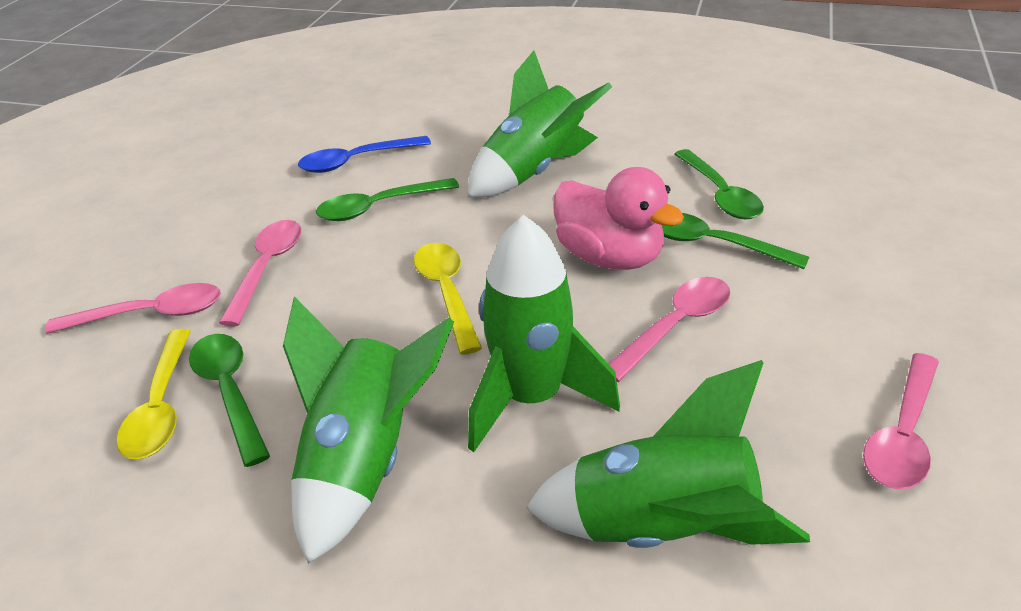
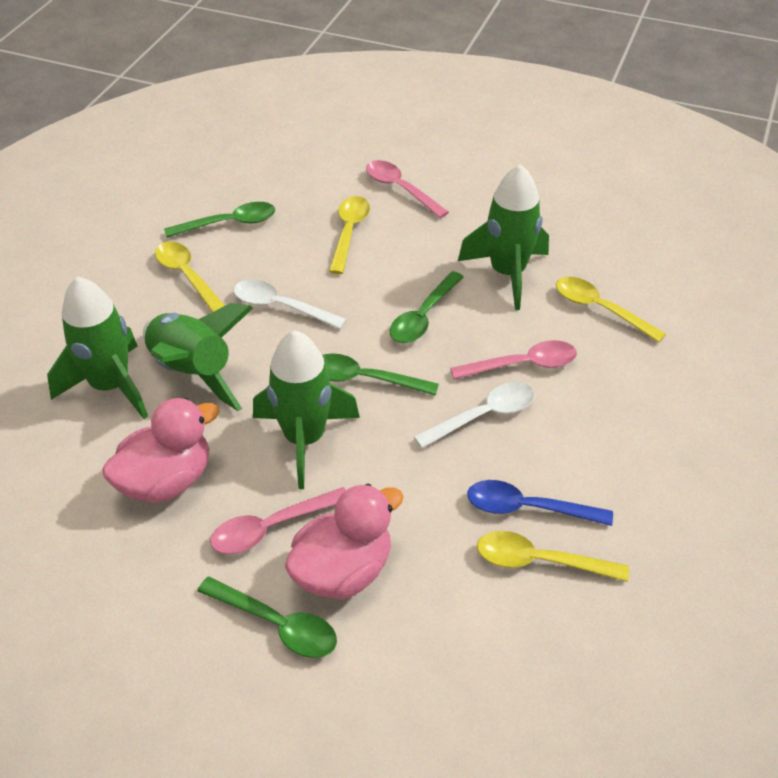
pink duck: 1 -> 2
pink spoon: 4 -> 3
white spoon: 0 -> 2
yellow spoon: 2 -> 4

